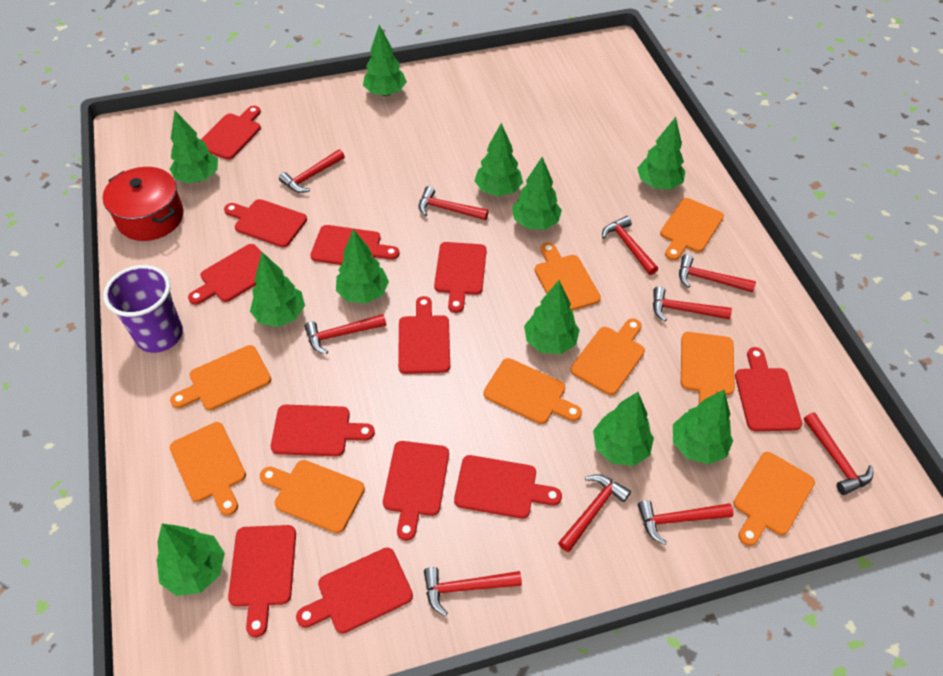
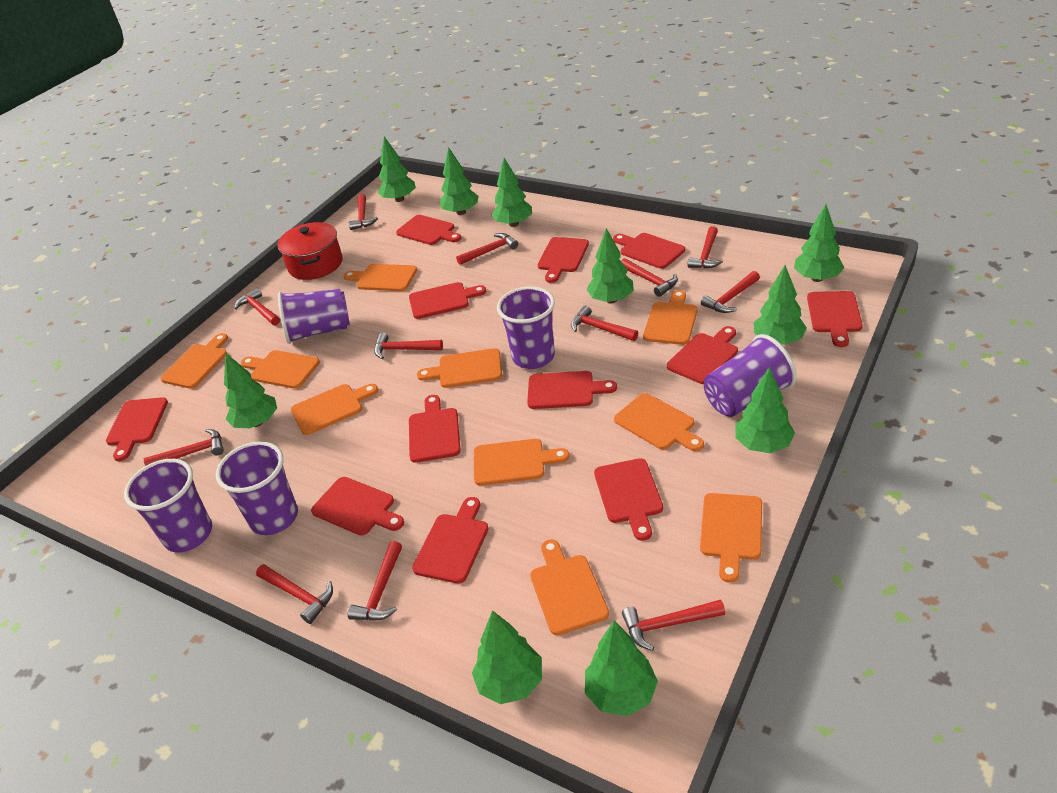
green tree: 11 -> 10
orange cutting board: 9 -> 10
purple cup: 1 -> 5
red hammer: 10 -> 12

